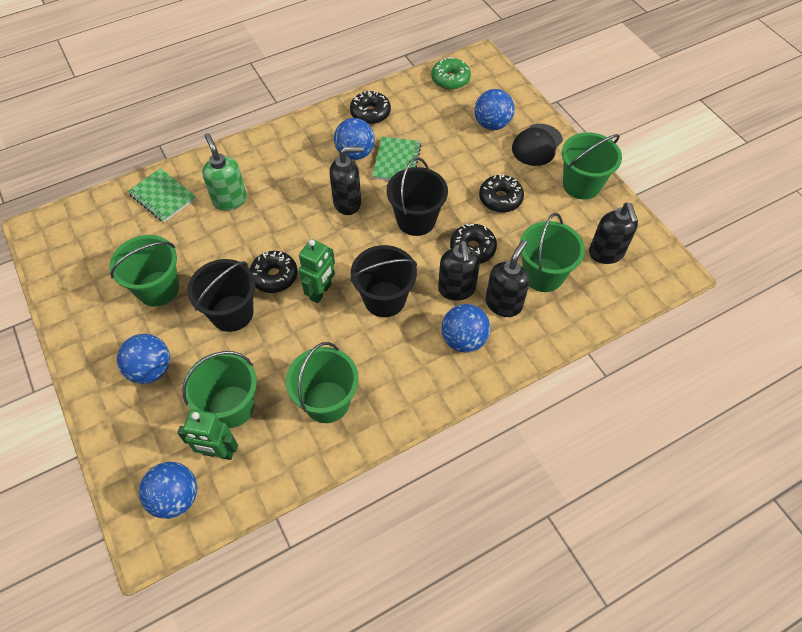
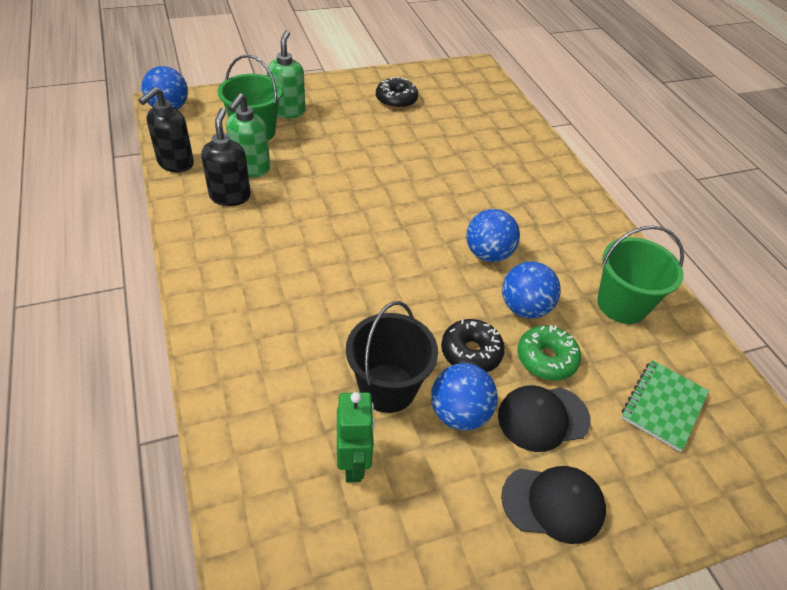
black bucket: 3 -> 1
black cap: 1 -> 2
black donut: 4 -> 2
black soap dispenser: 4 -> 2
blue ball: 5 -> 4
green bucket: 5 -> 2
green notebook: 2 -> 1
green robot: 2 -> 1
green soap dispenser: 1 -> 2

